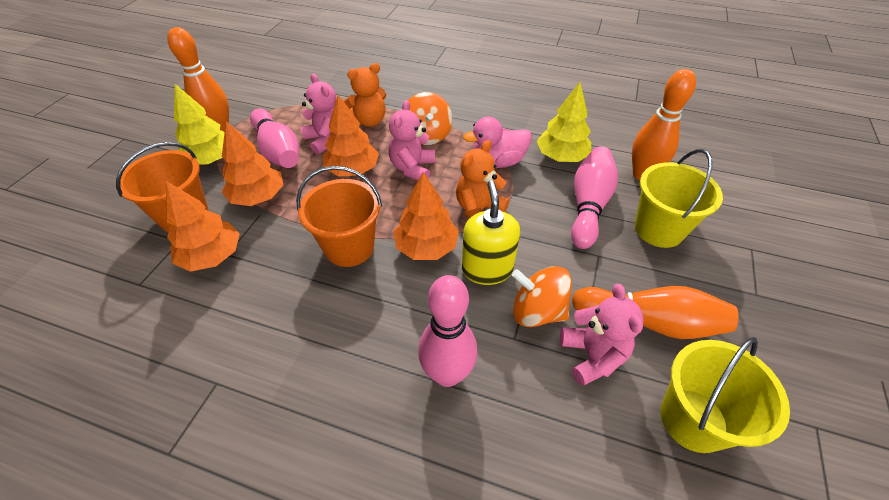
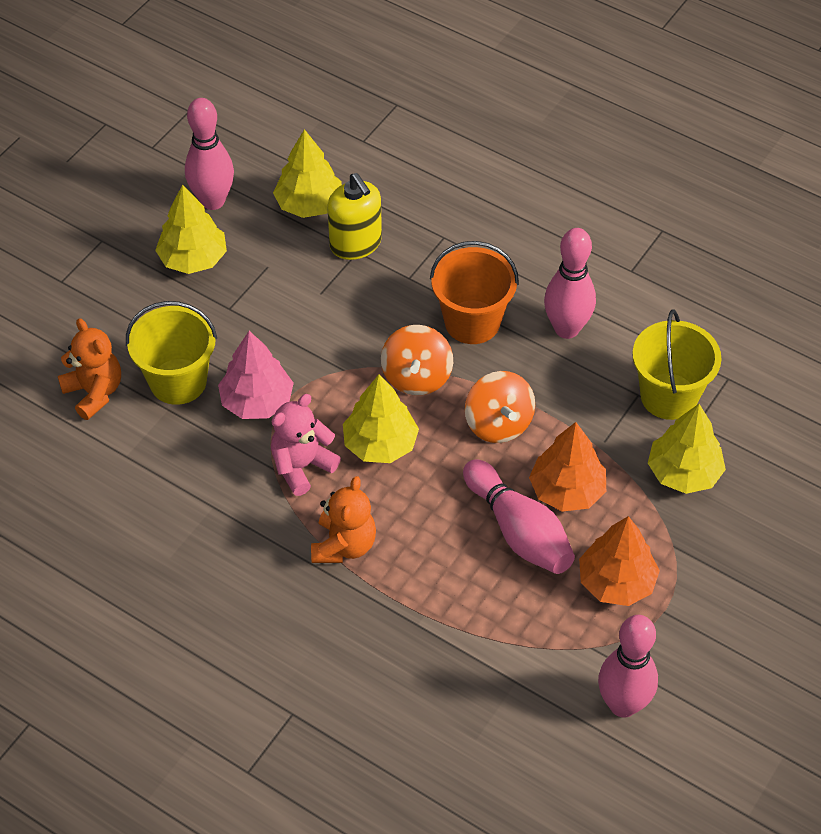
orange bowling pin: 3 -> 0
orange bucket: 2 -> 1
orange tree: 4 -> 2
pink bowling pin: 3 -> 4
pink duck: 1 -> 0
pink teddy bear: 3 -> 1
pink tree: 0 -> 1
yellow tree: 2 -> 4

